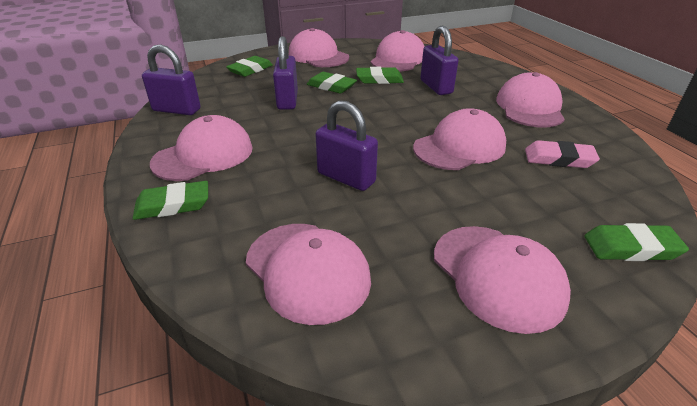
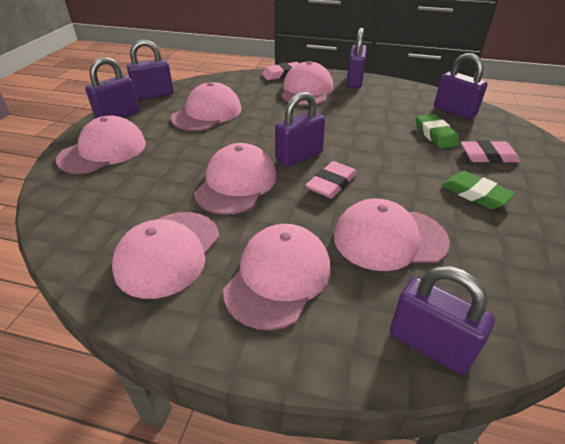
green eraser: 5 -> 2
pink eraser: 1 -> 3
purple padlock: 4 -> 6

